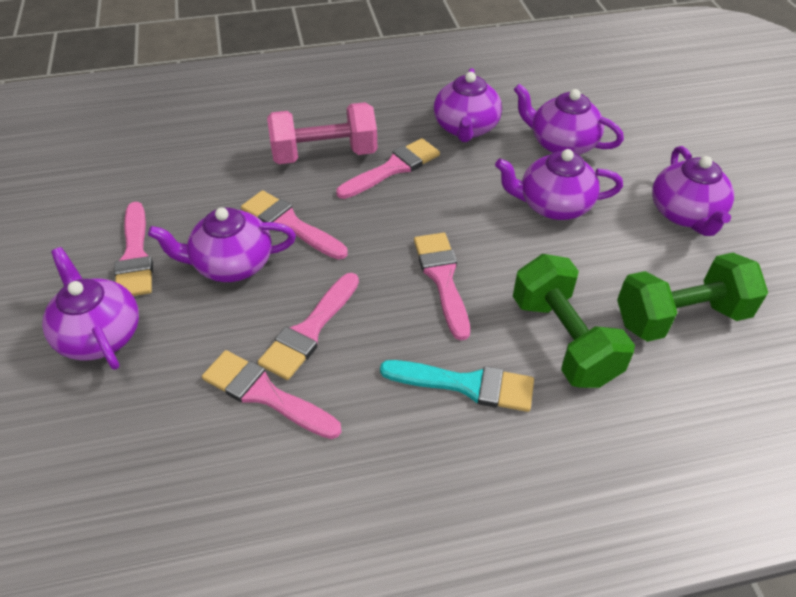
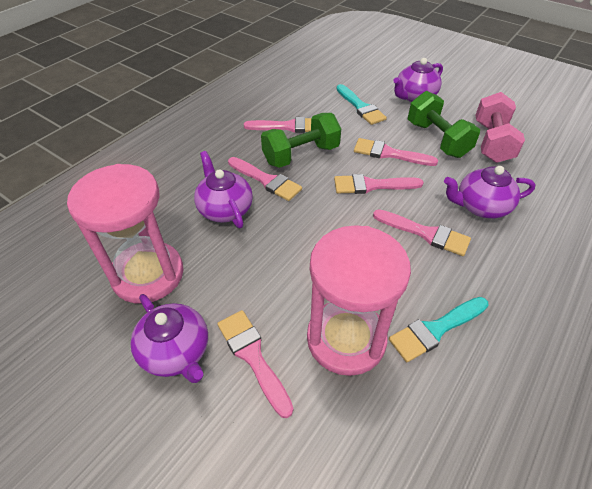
pink hourglass: 0 -> 2
purple teapot: 6 -> 4
turquoise brush: 1 -> 2

